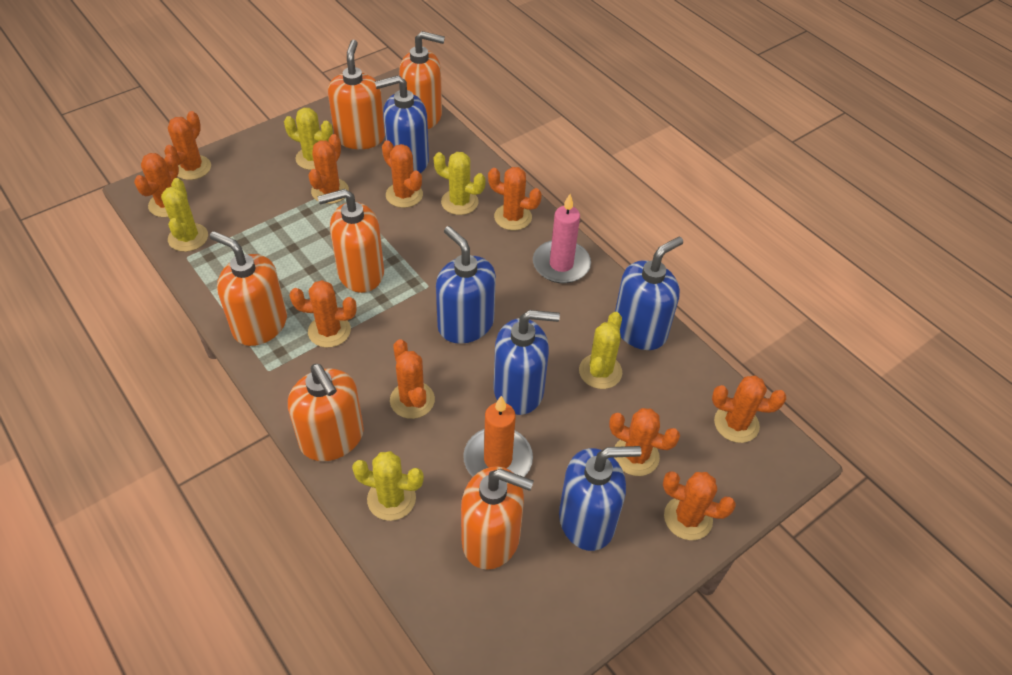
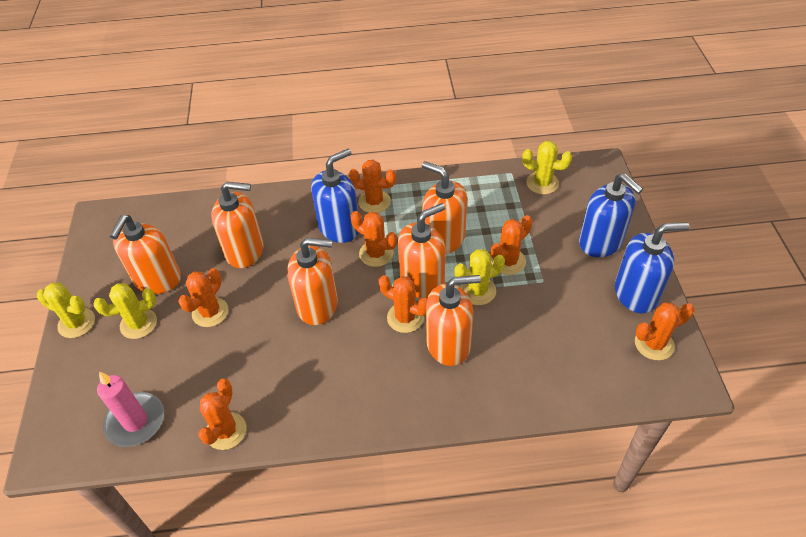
blue soap dispenser: 5 -> 3
orange cactus: 10 -> 7
orange candle: 1 -> 0
yellow cactus: 5 -> 4

